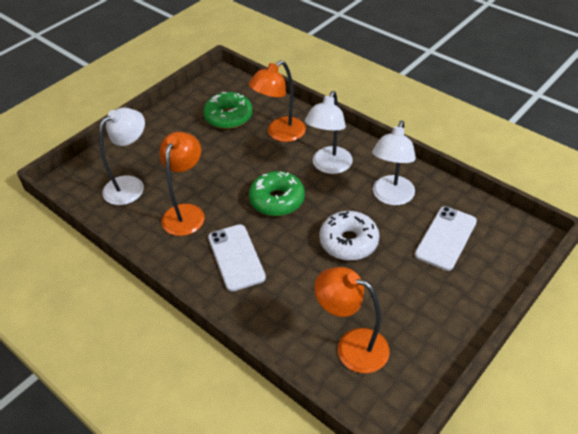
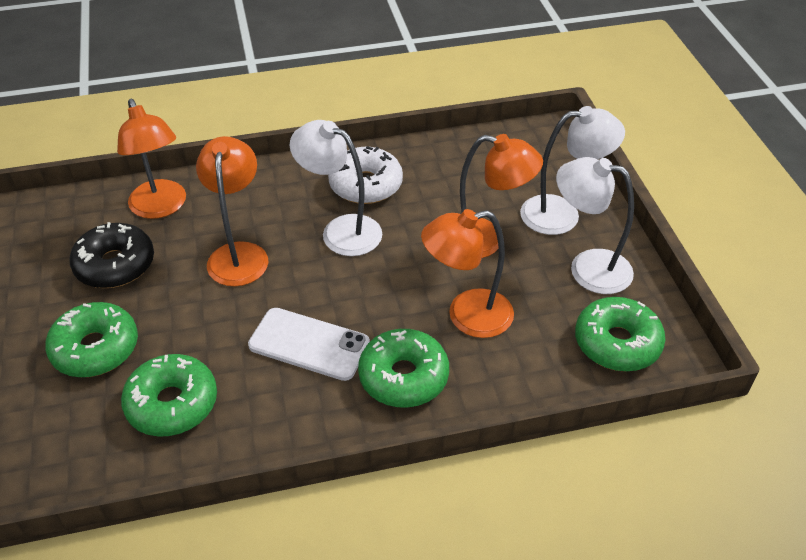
black donut: 0 -> 1
green donut: 2 -> 4
orange lamp: 3 -> 4
white phone: 2 -> 1

